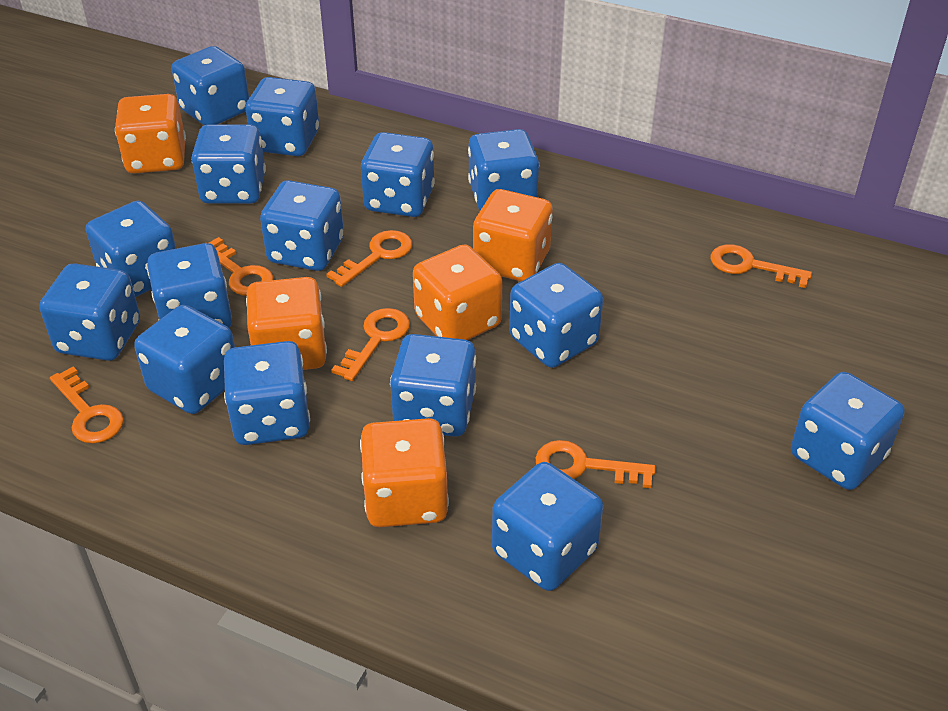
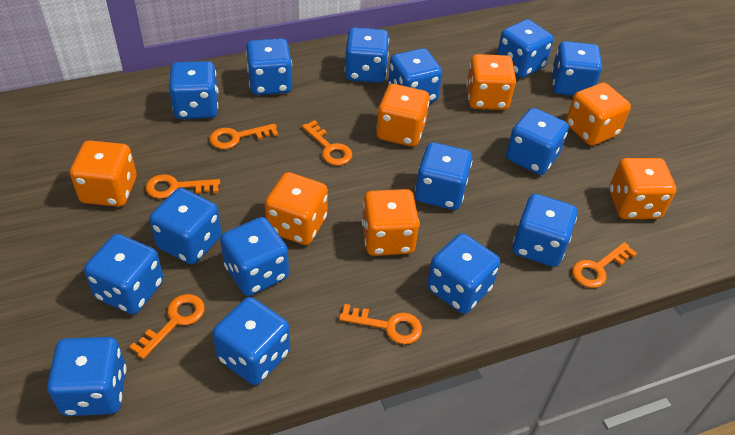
orange dice: 5 -> 7

